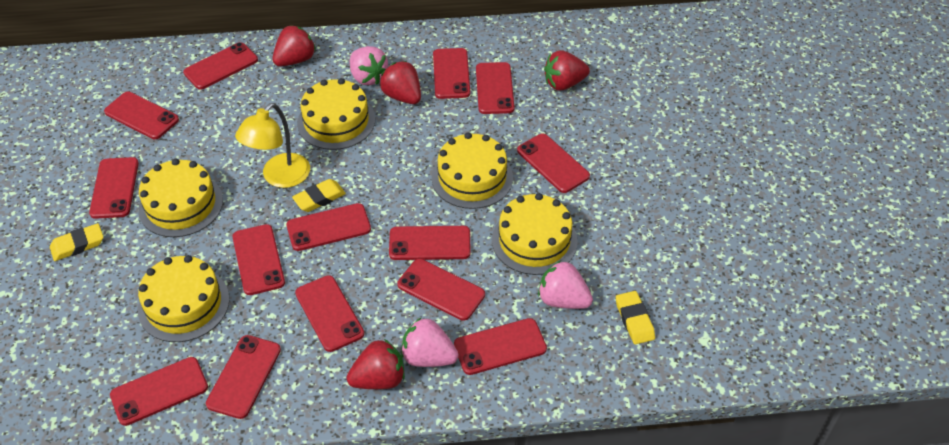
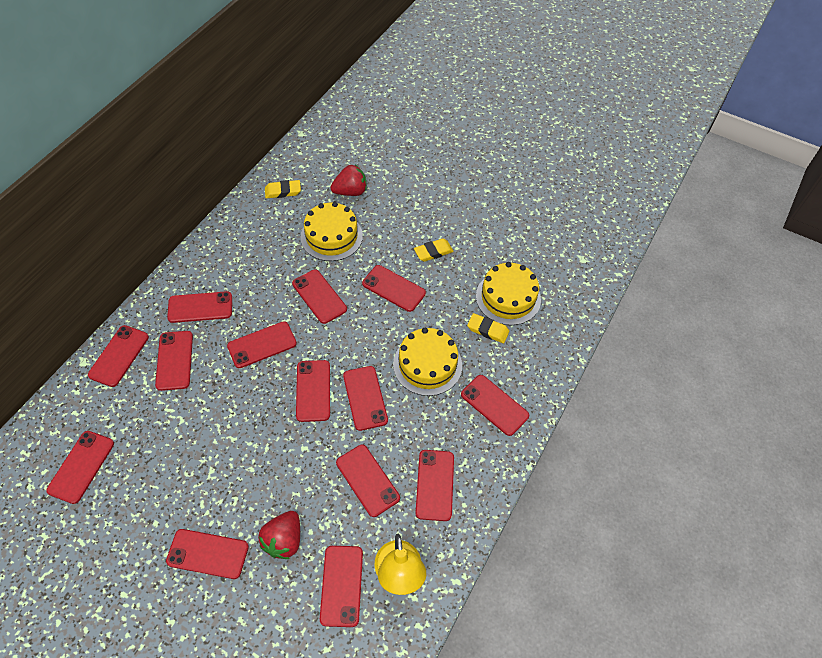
pink strawberry: 3 -> 0
red strawberry: 4 -> 2
yellow cake: 5 -> 3

